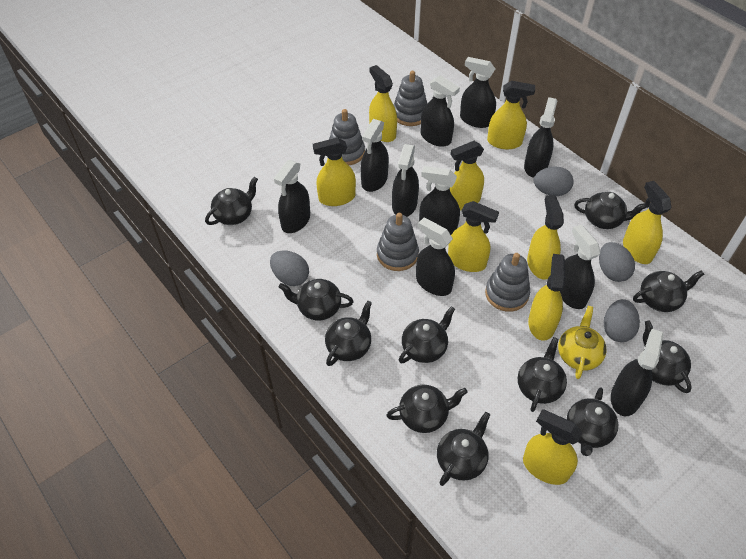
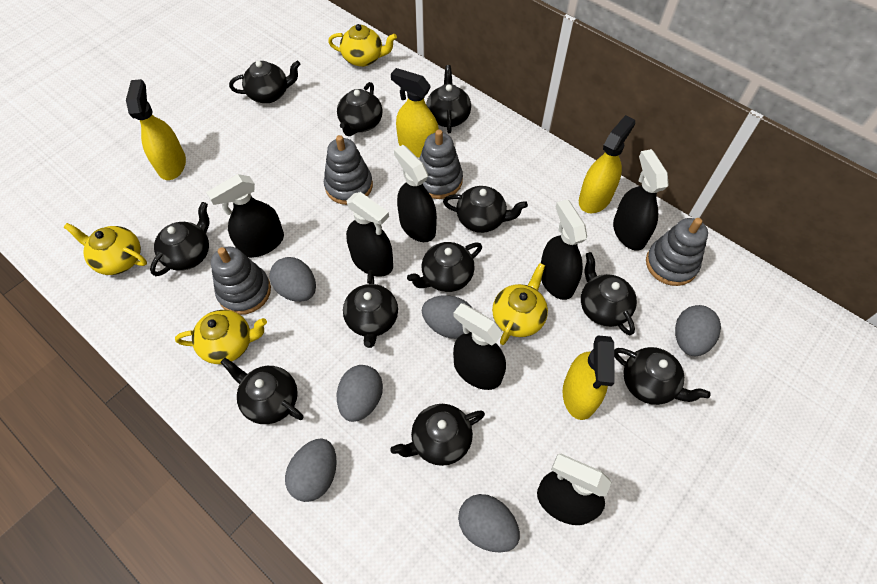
black spray bottle: 10 -> 7
grey egg: 4 -> 6
yellow spray bottle: 9 -> 4
yellow teapot: 1 -> 4

